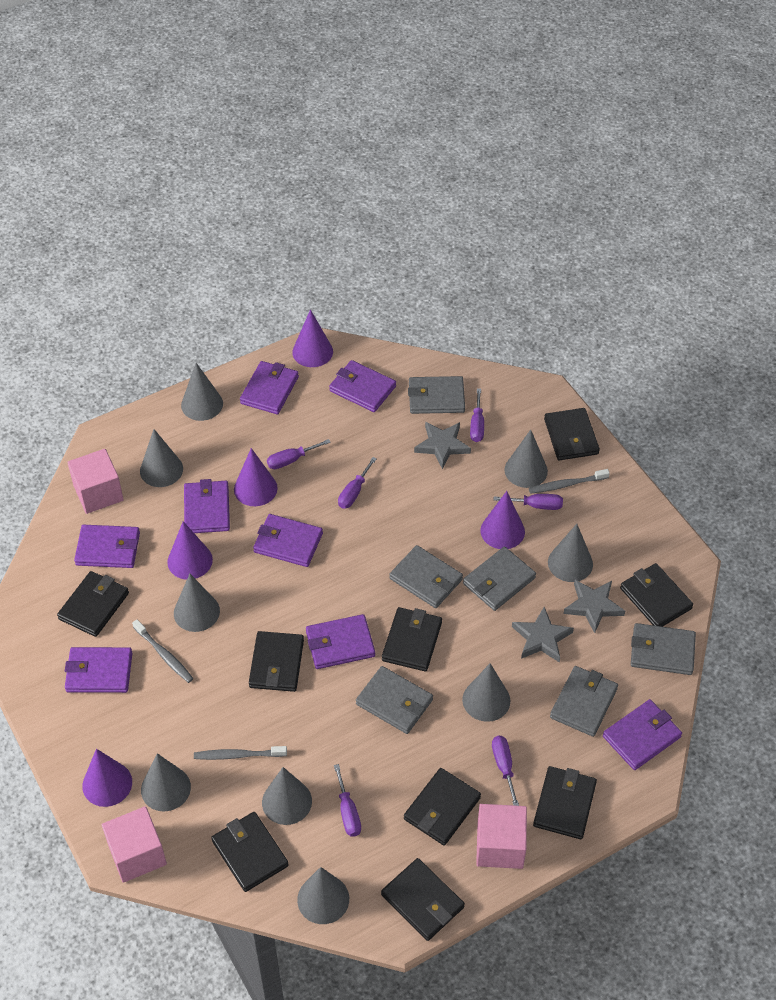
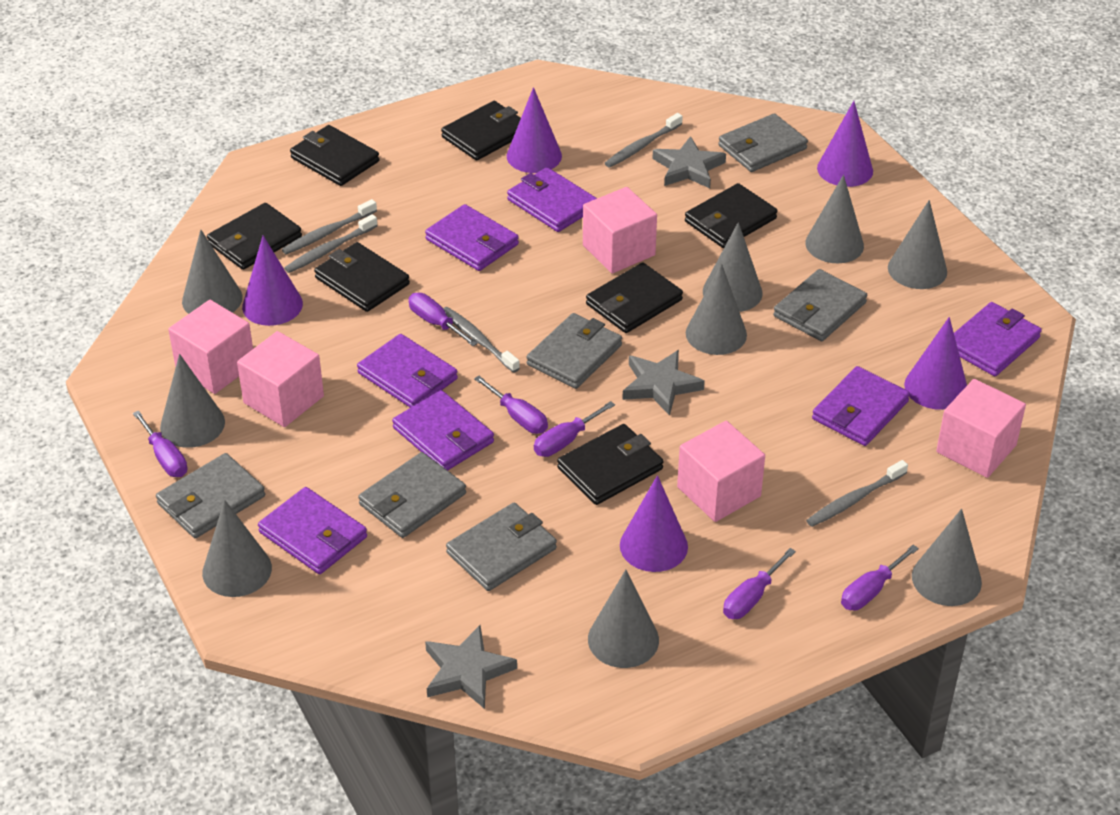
black wallet: 9 -> 7
grey toothbrush: 3 -> 5
pink cube: 3 -> 5
purple wallet: 8 -> 7

